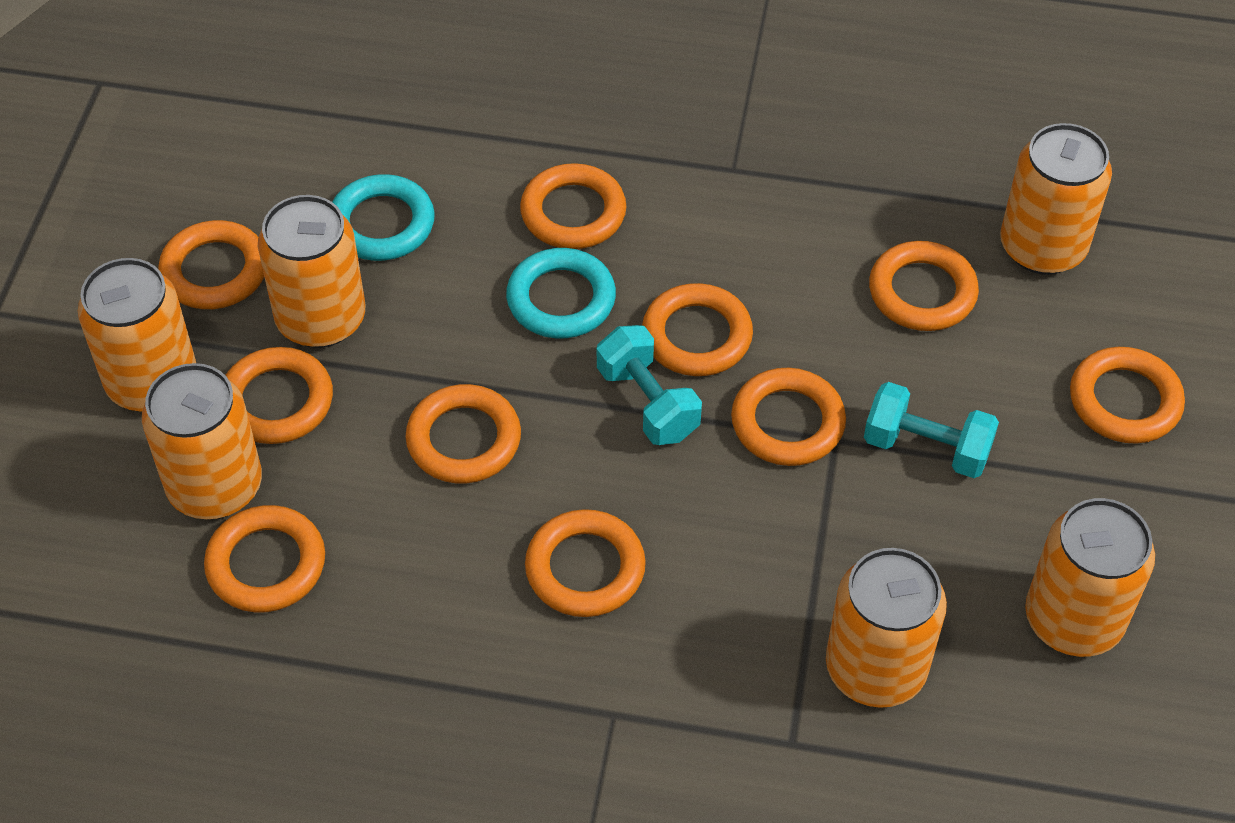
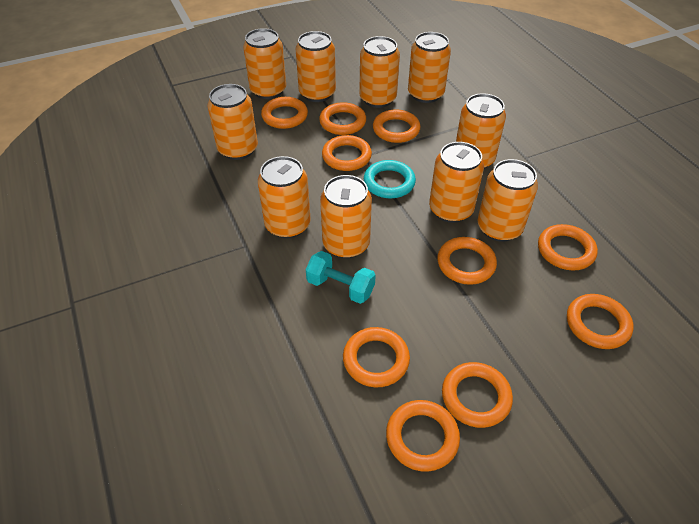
orange can: 6 -> 10
turquoise dumbbell: 2 -> 1
turquoise ring: 2 -> 1

